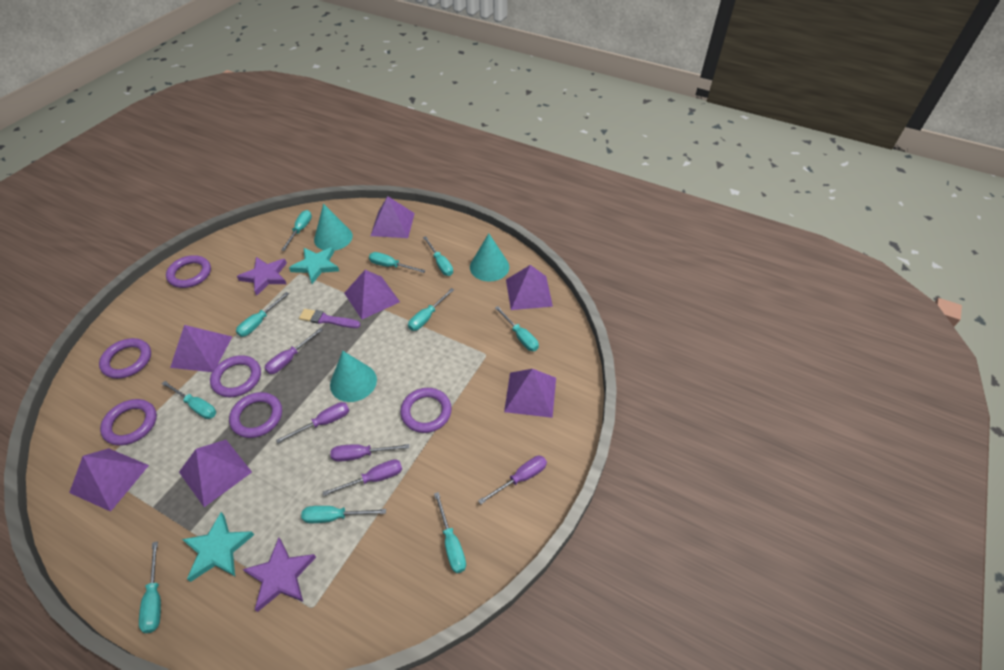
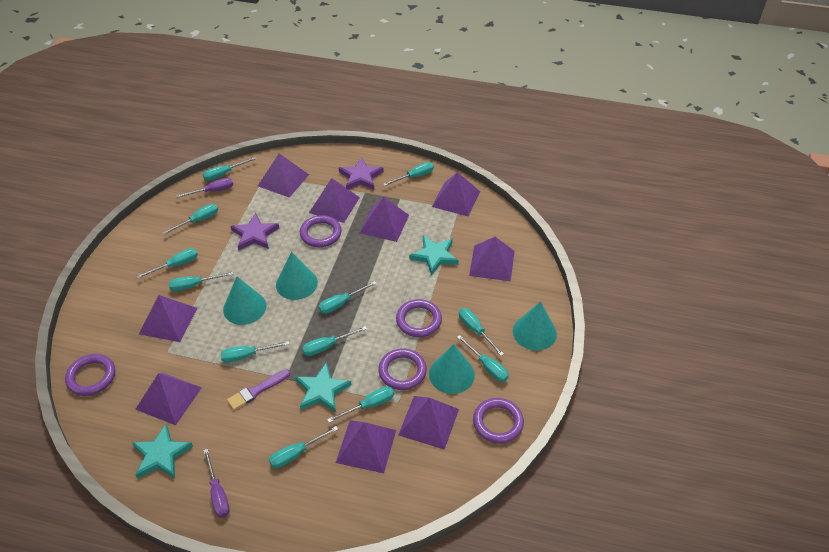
purple pyramid: 7 -> 9
purple ring: 6 -> 5
purple screwdriver: 5 -> 2
turquoise cone: 3 -> 4
turquoise screwdriver: 10 -> 12
turquoise star: 2 -> 3

